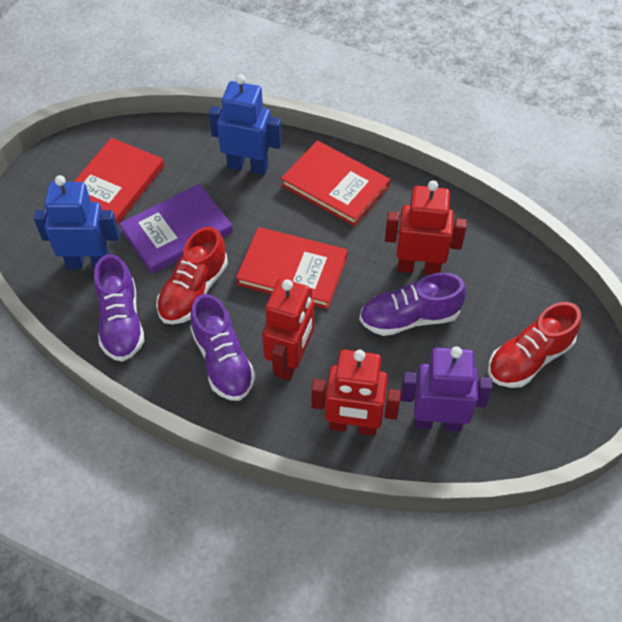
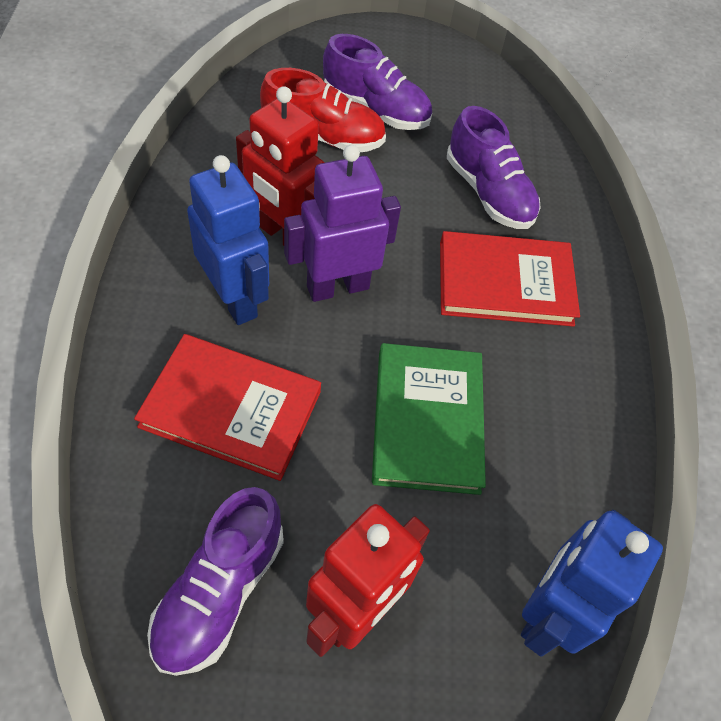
green book: 0 -> 1
purple book: 1 -> 0
red book: 3 -> 2
red robot: 3 -> 2
red shoe: 2 -> 1

